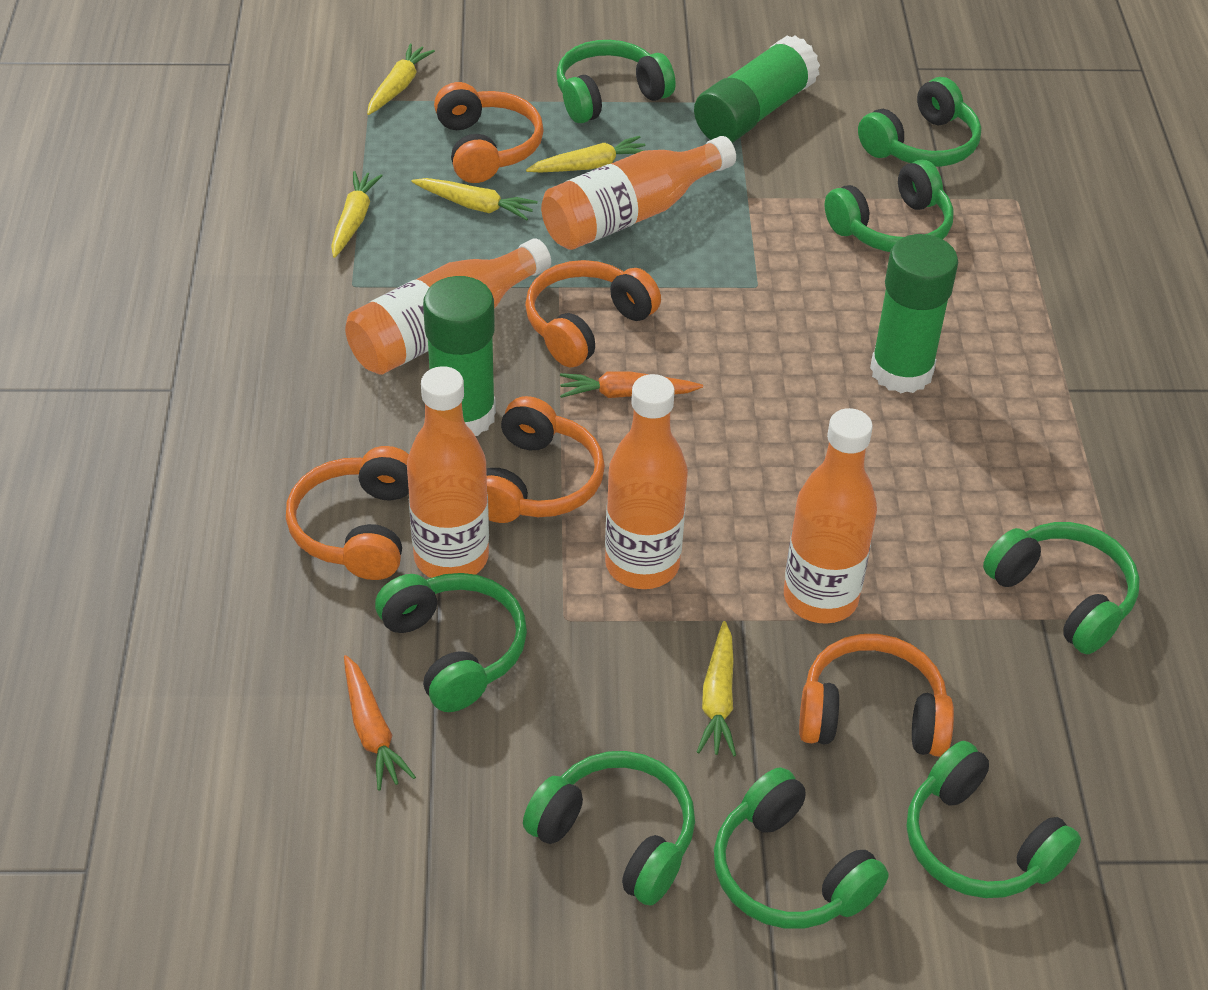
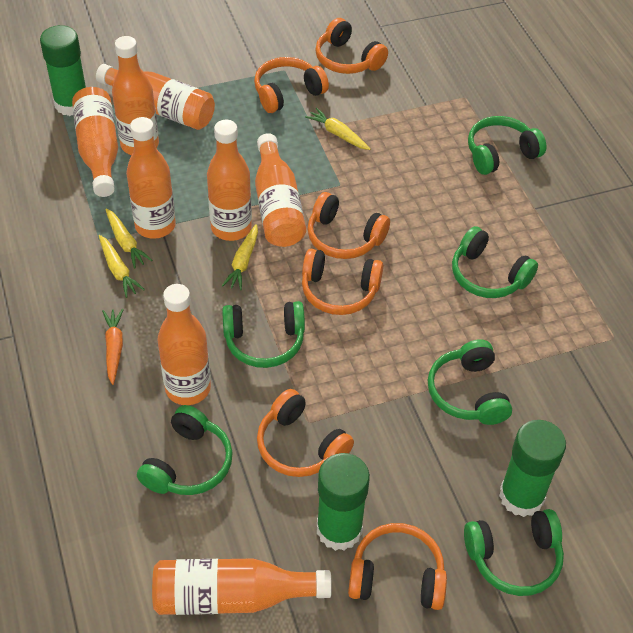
green headphones: 8 -> 6
orange bottle: 5 -> 8
orange carrot: 2 -> 1
orange headphones: 5 -> 6
yellow carrot: 5 -> 4

